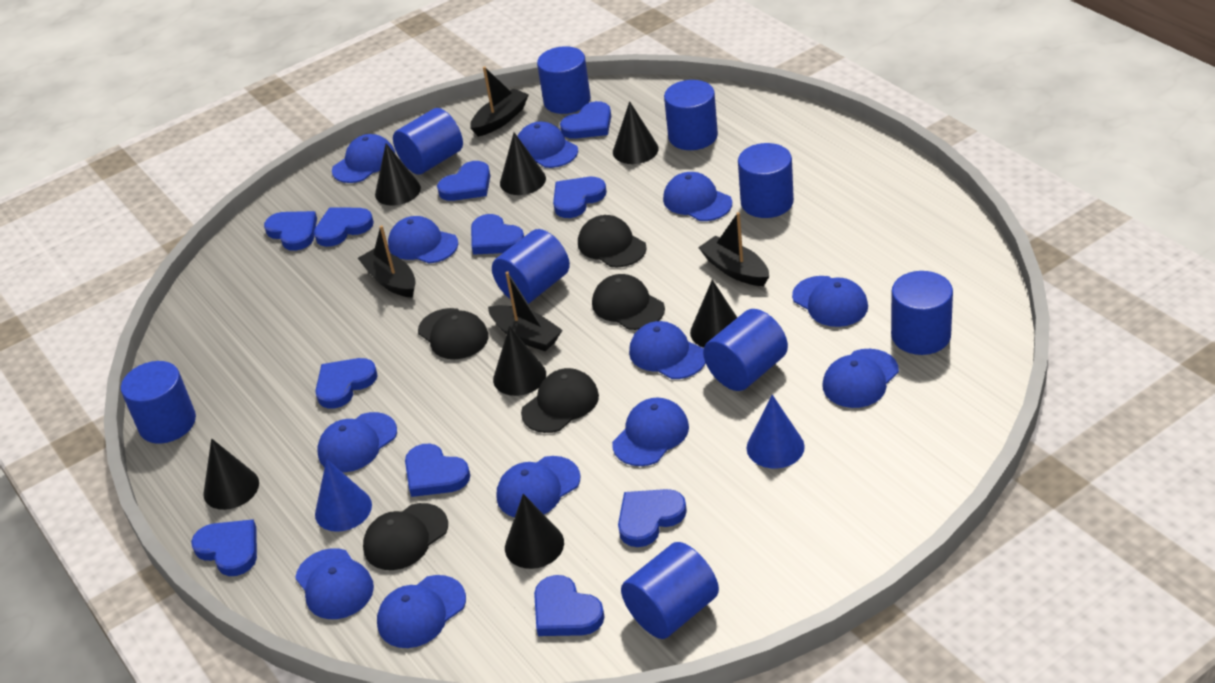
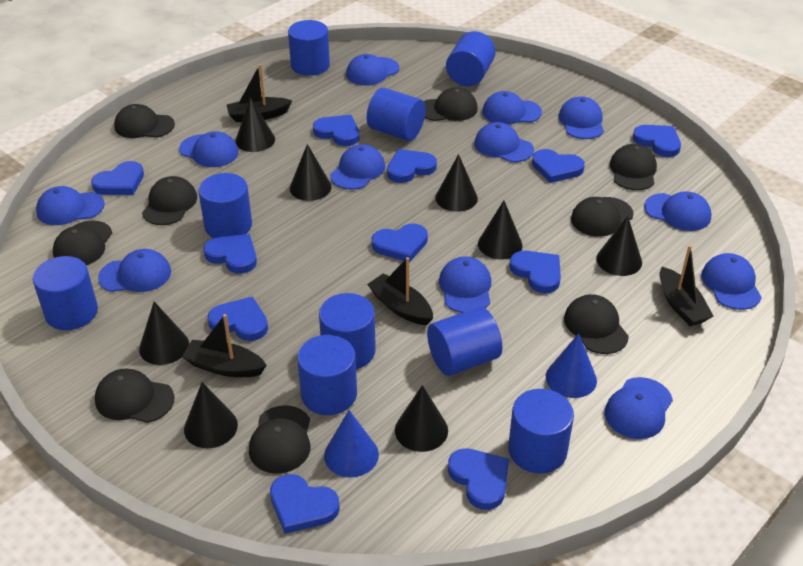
black cap: 5 -> 9
black cone: 7 -> 8

